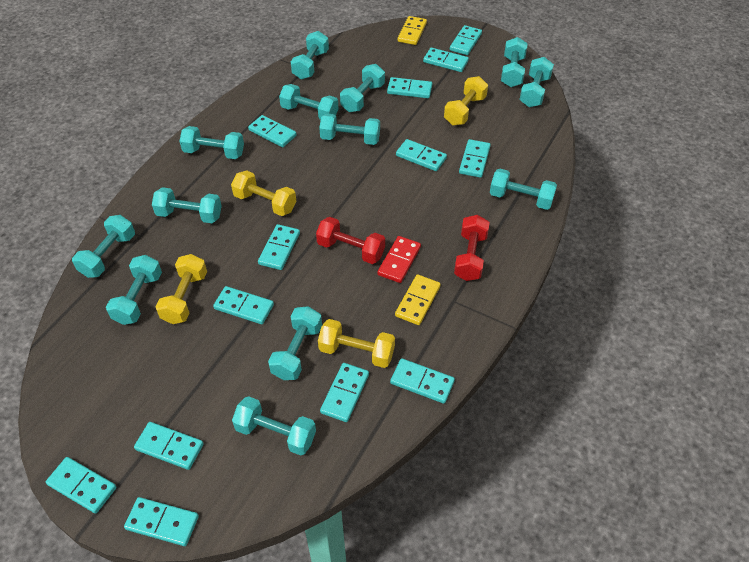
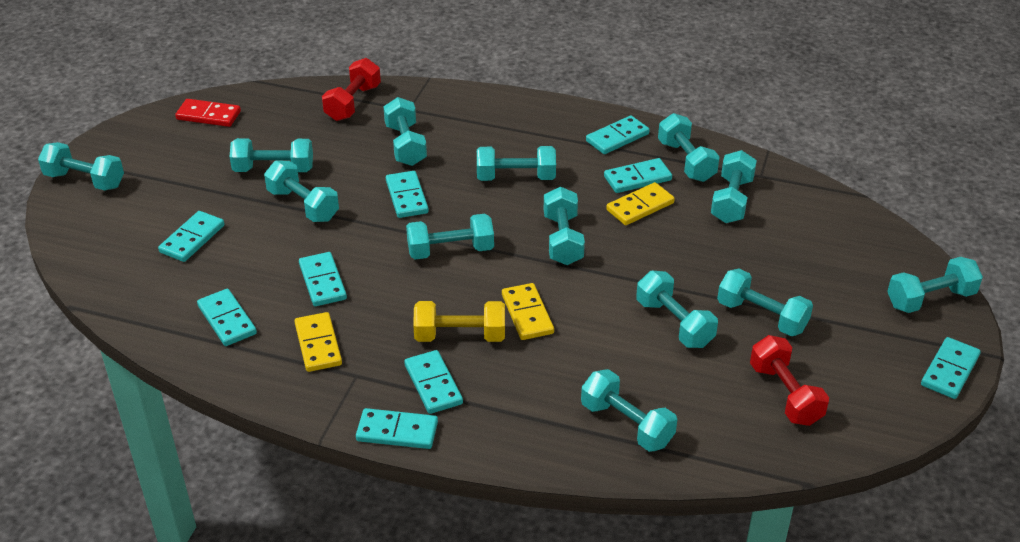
turquoise domino: 13 -> 9
yellow domino: 2 -> 3
yellow dumbbell: 4 -> 1

